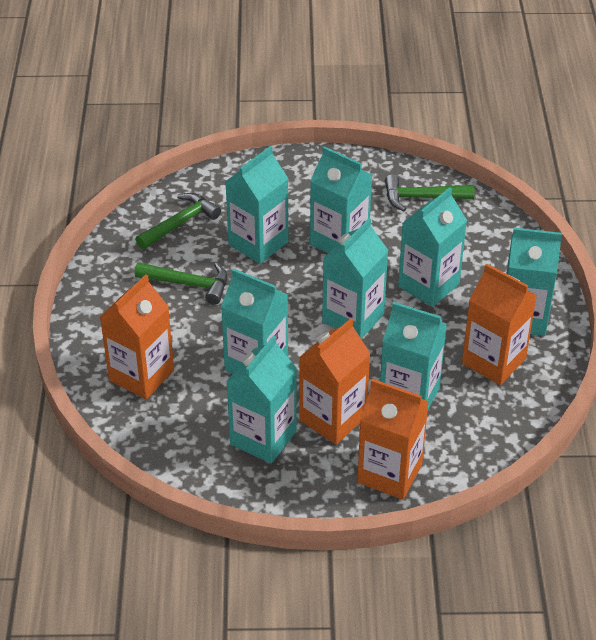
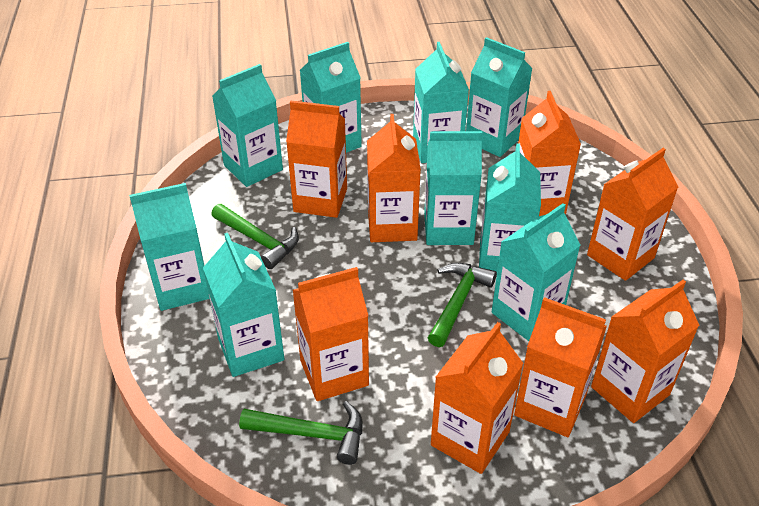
orange carton: 4 -> 8
turquoise carton: 8 -> 9

